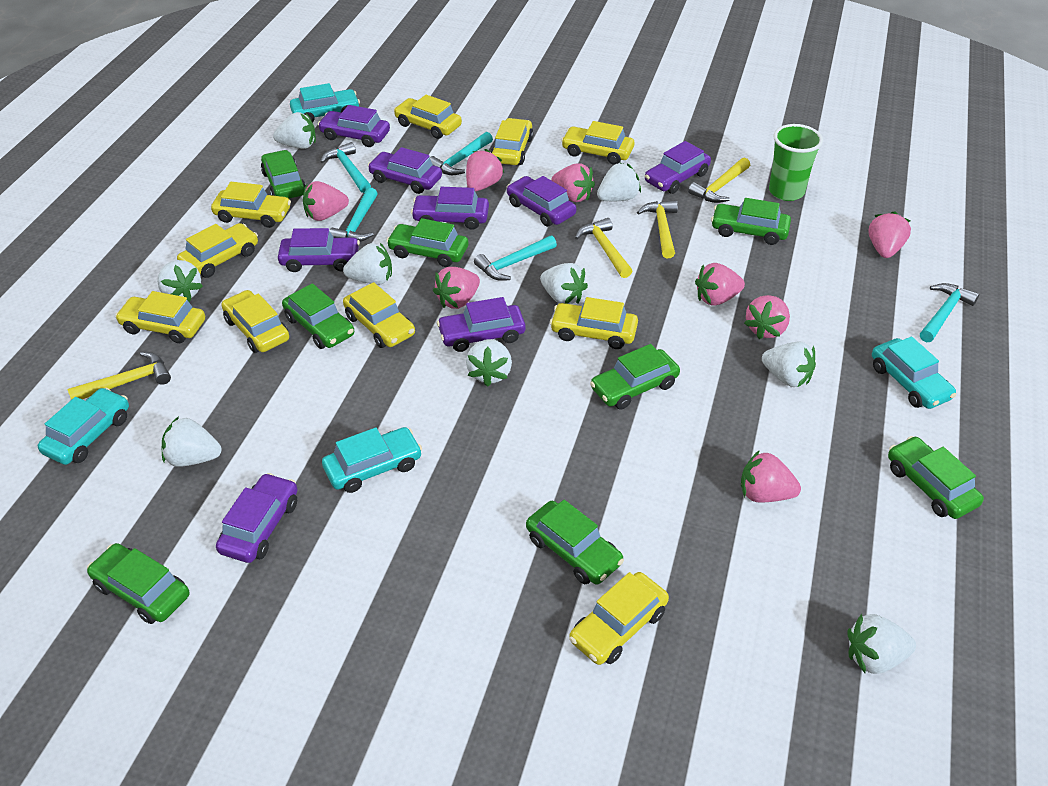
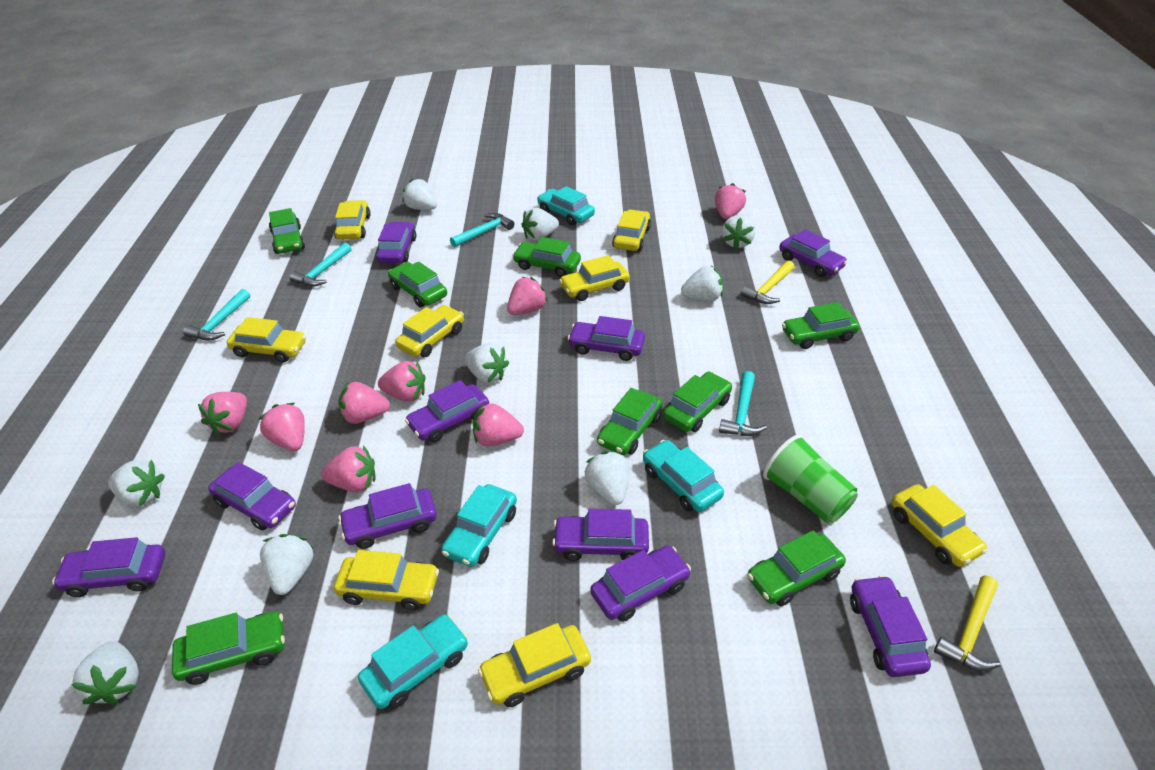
purple car: 8 -> 10
turquoise hammer: 5 -> 4
yellow car: 10 -> 8
yellow hammer: 4 -> 2

